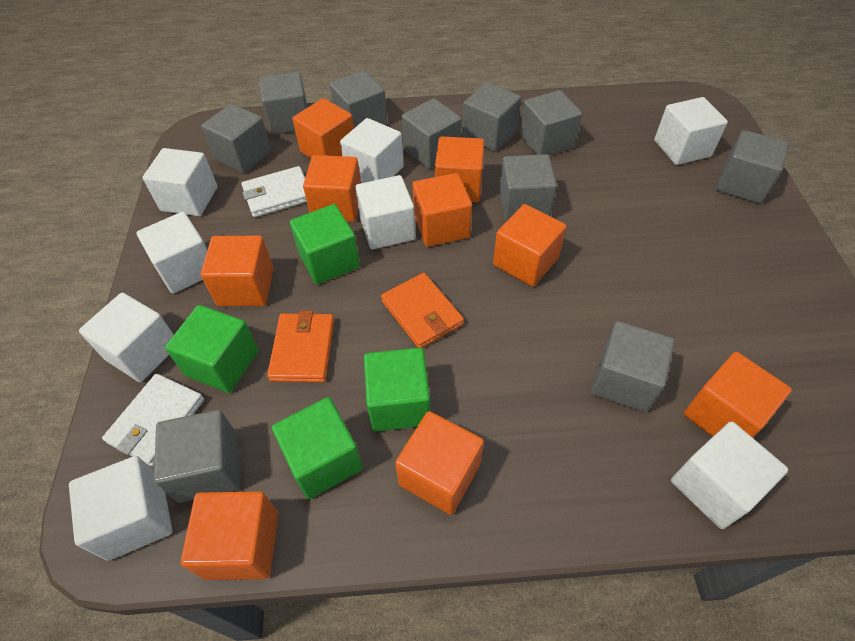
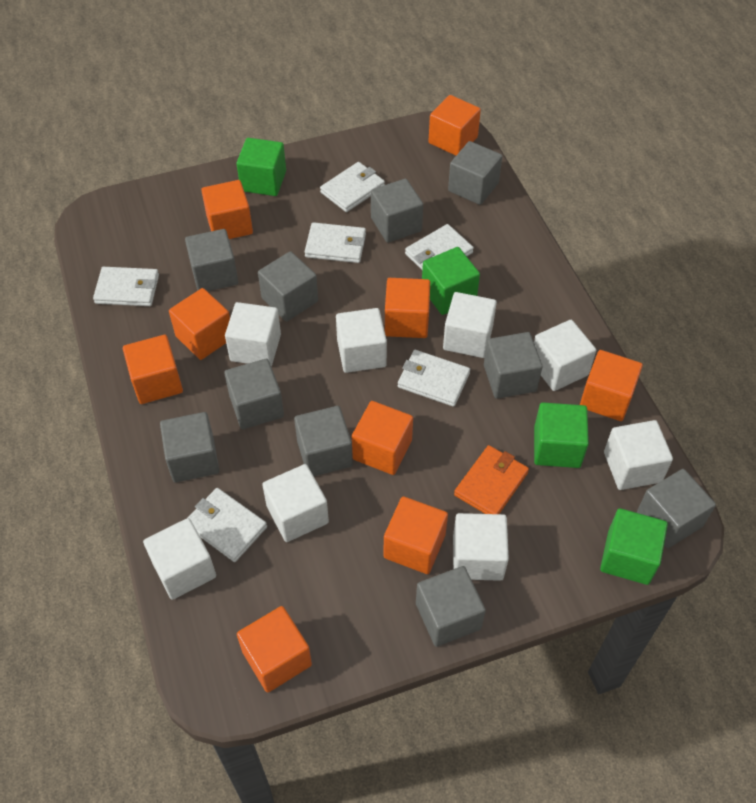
orange wallet: 2 -> 1
white wallet: 2 -> 6

